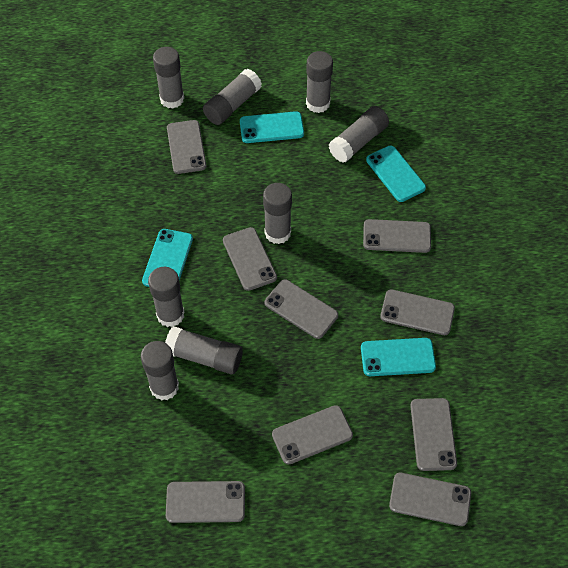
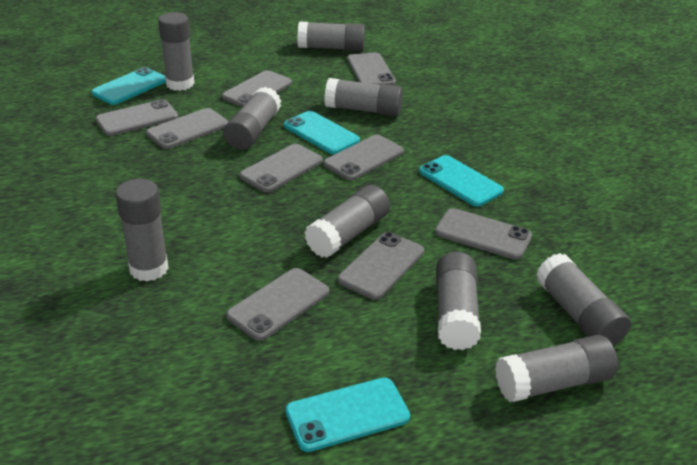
grey glue stick: 8 -> 9

